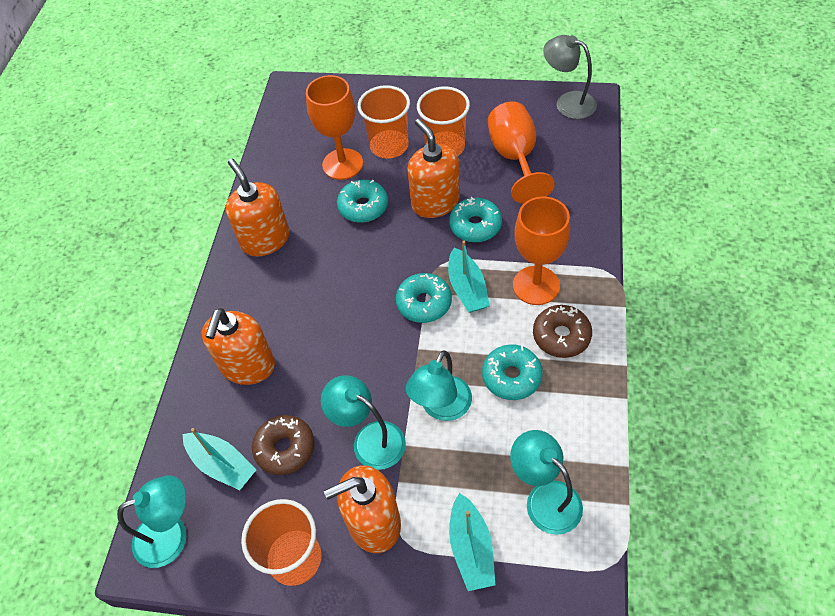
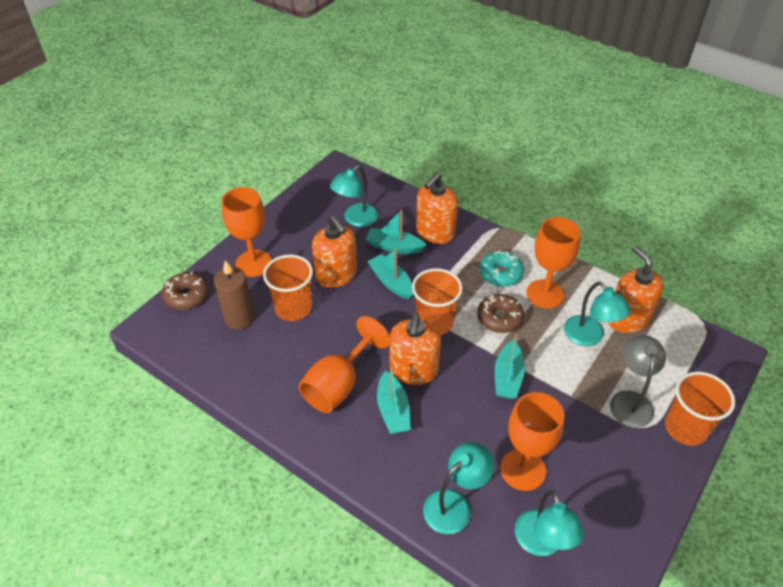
brown candle: 0 -> 1
orange goblet: 3 -> 4
turquoise boat: 3 -> 4
turquoise donut: 4 -> 1

